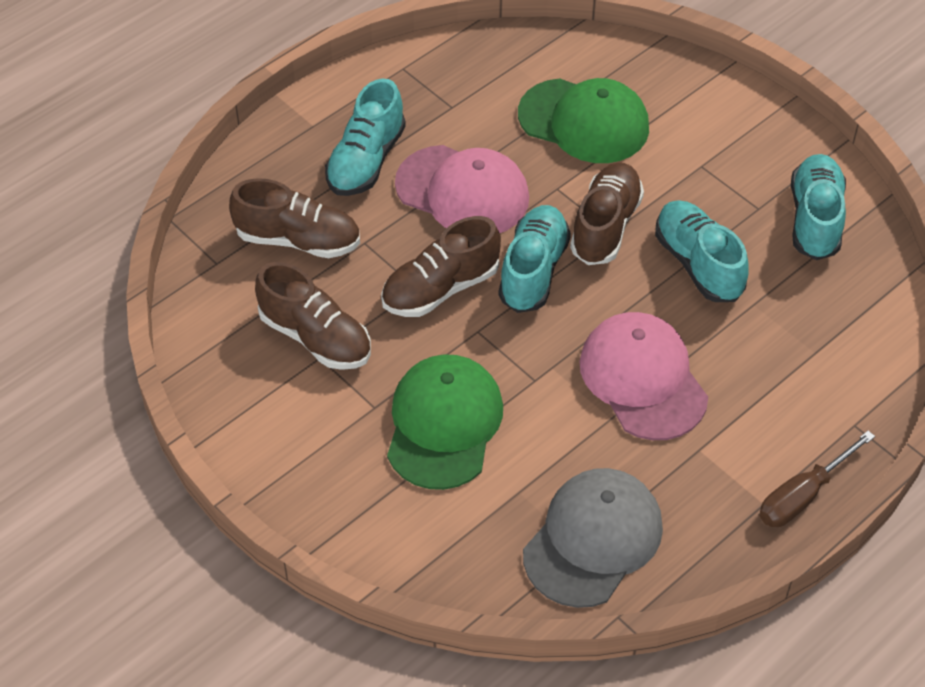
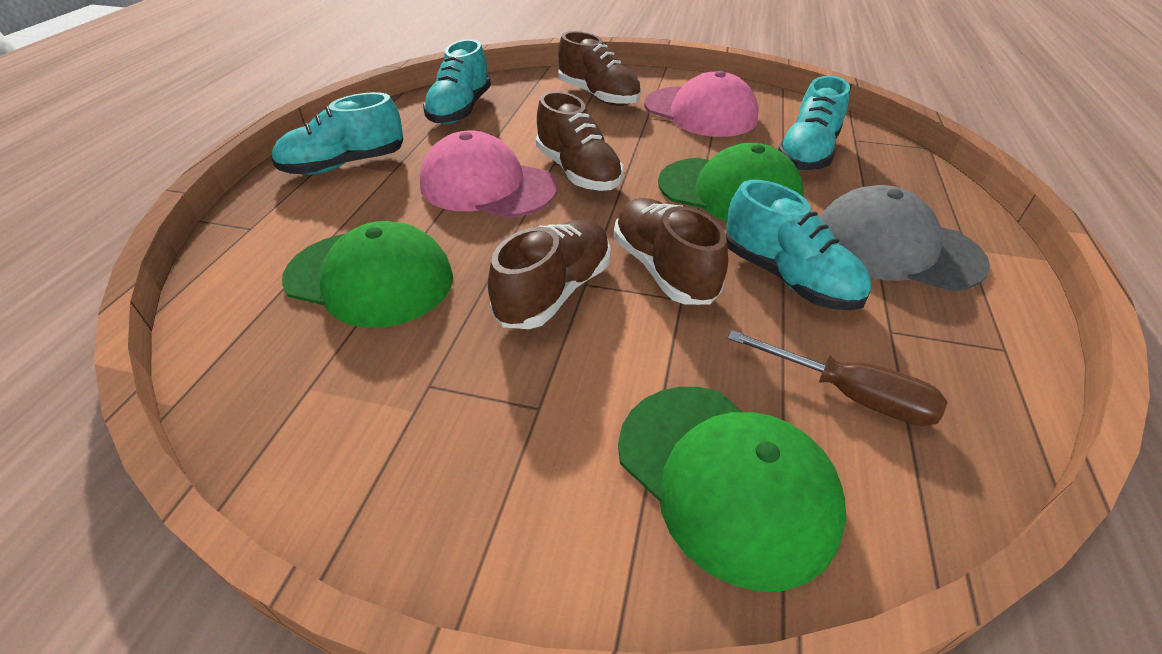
green cap: 2 -> 3

